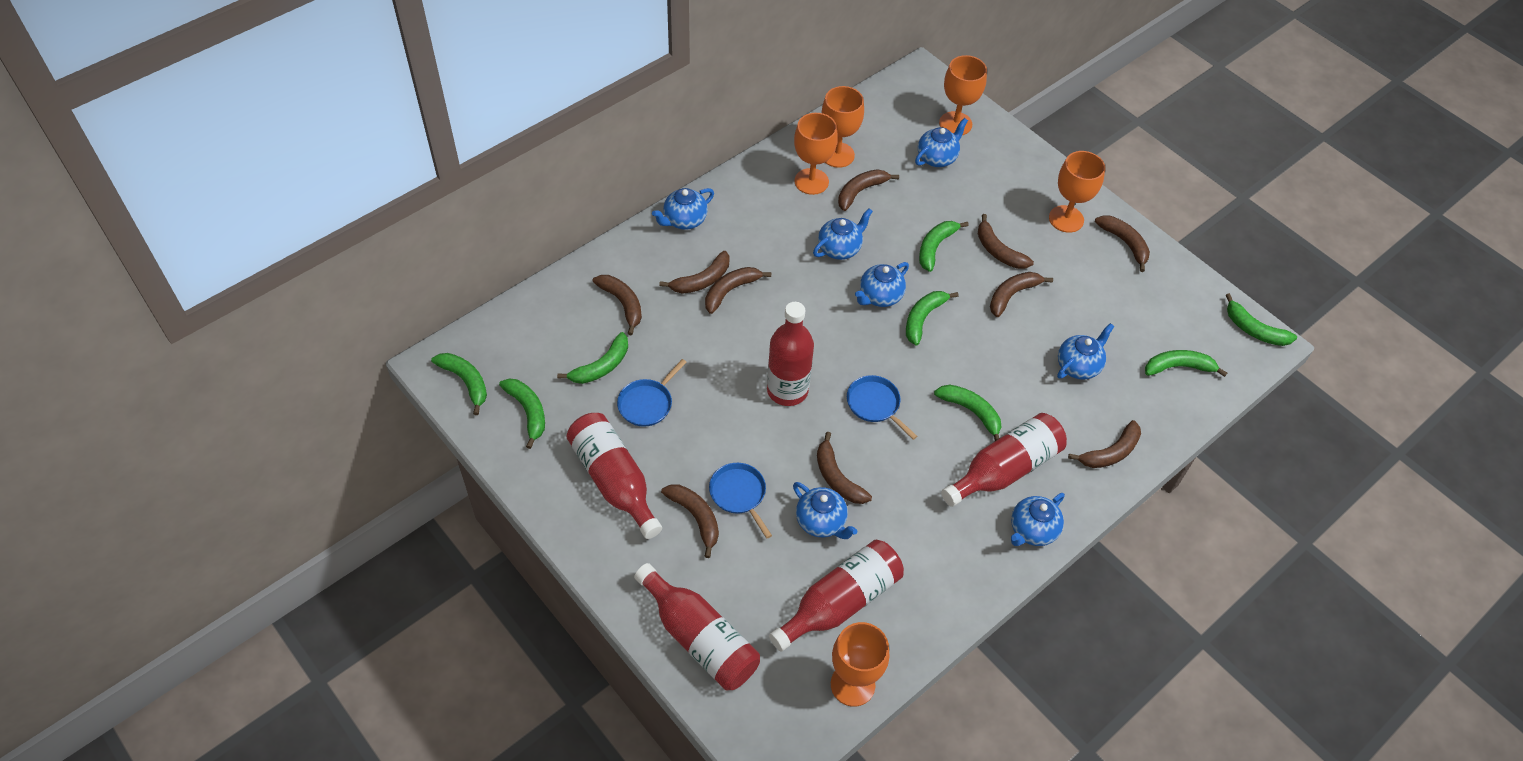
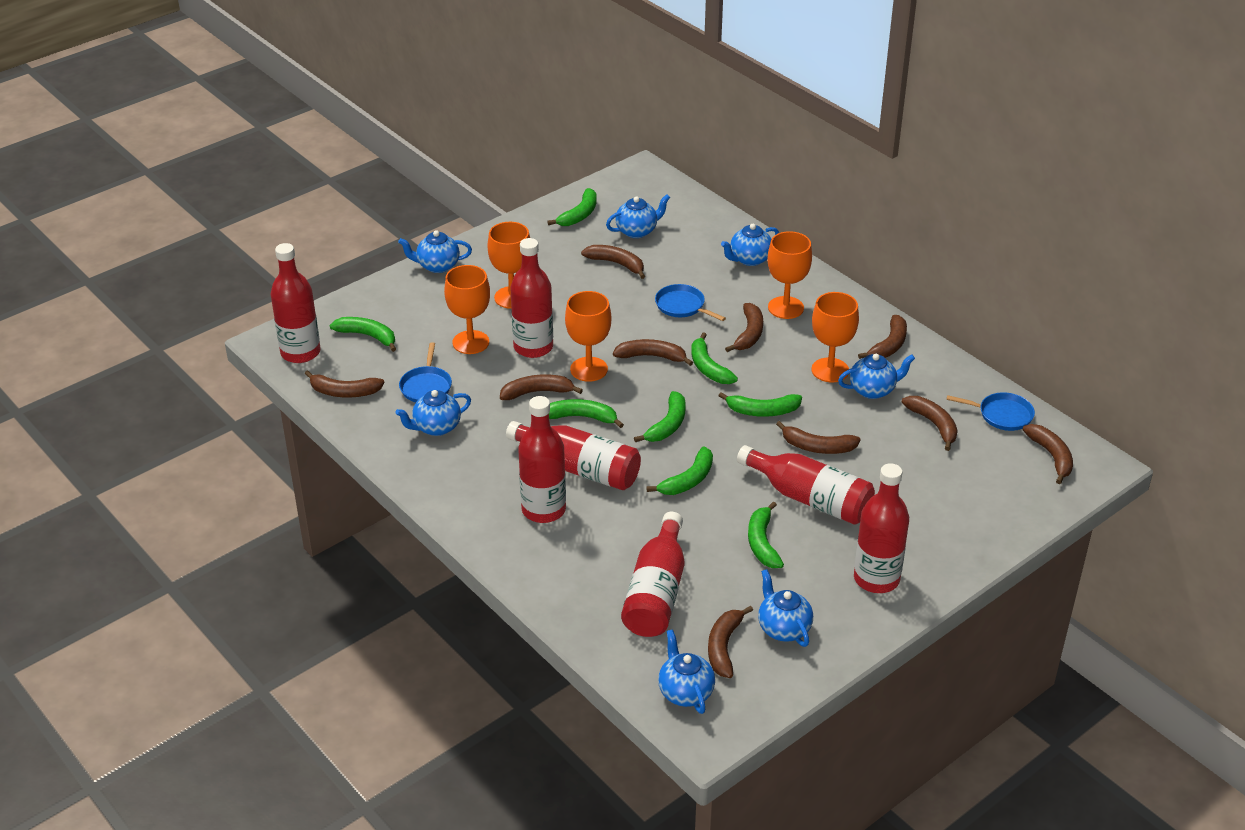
red bottle: 5 -> 7

